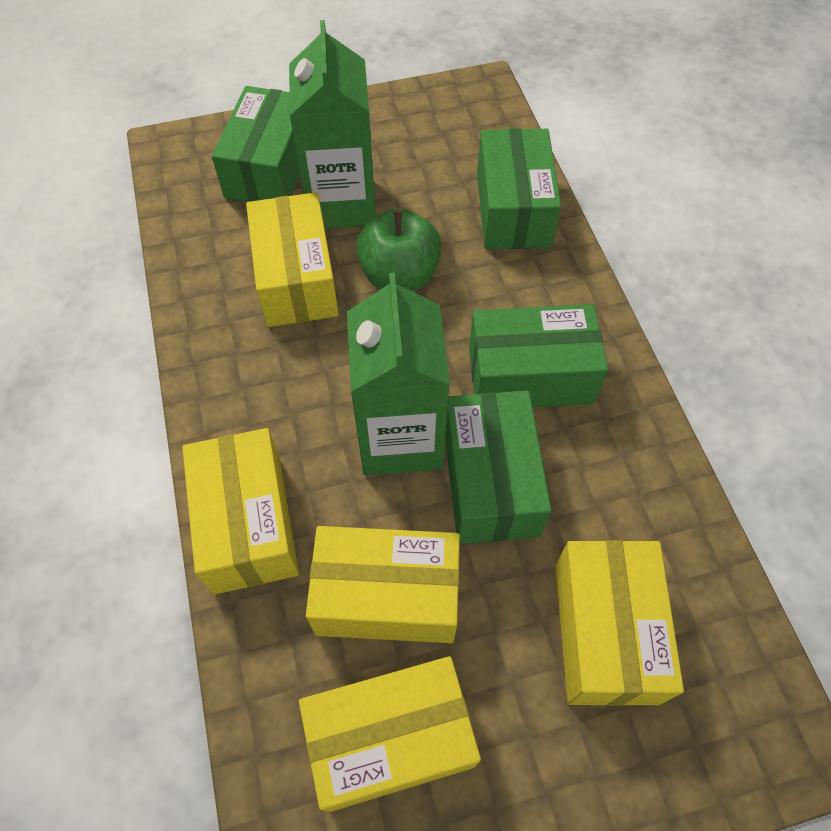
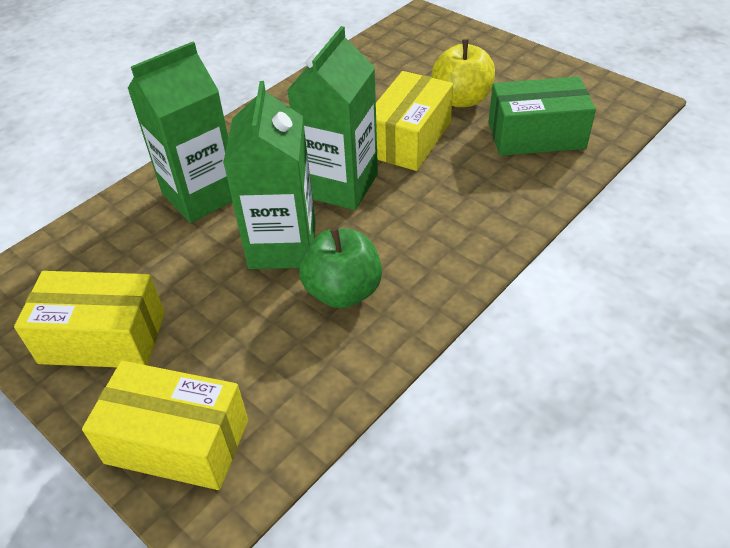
green box: 4 -> 1
green carton: 2 -> 3
yellow apple: 0 -> 1
yellow box: 5 -> 3

